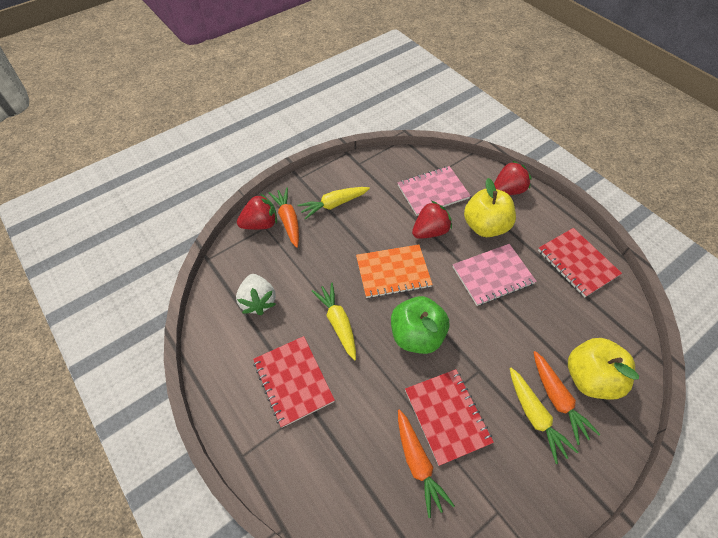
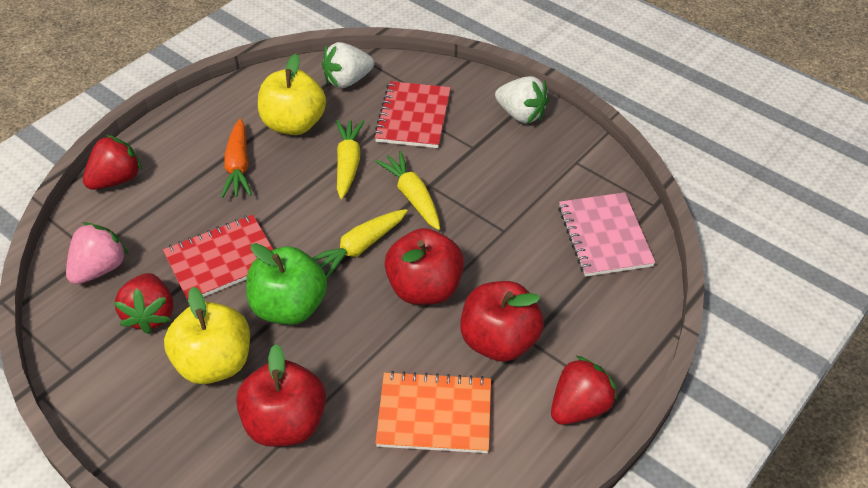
orange carrot: 3 -> 1
pink notebook: 2 -> 1
pink strawberry: 0 -> 1
red apple: 0 -> 3
red notebook: 3 -> 2
white strawberry: 1 -> 2

